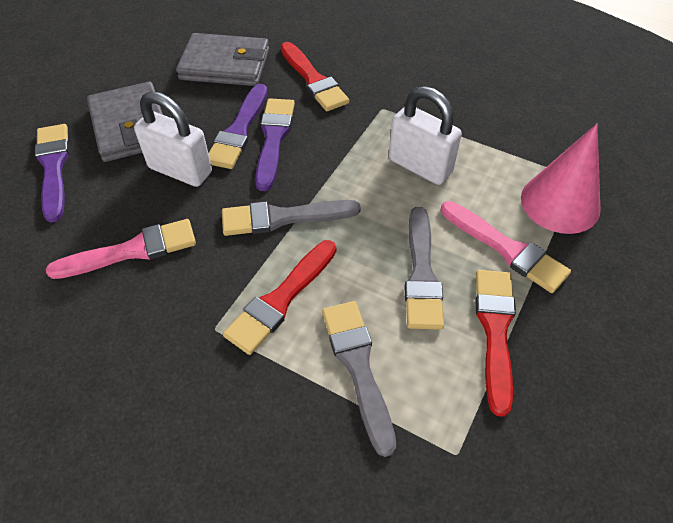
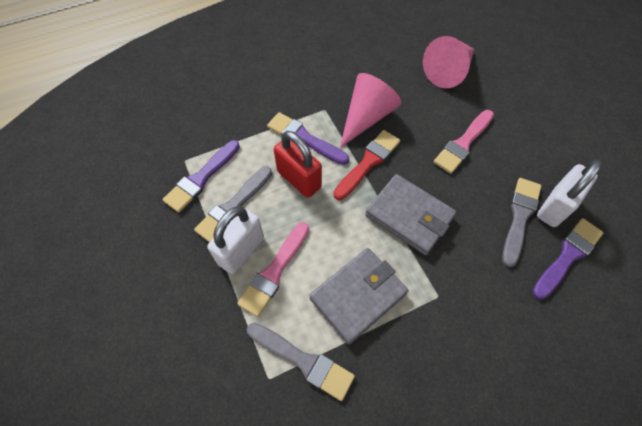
pink cone: 1 -> 2
red brush: 3 -> 1
red padlock: 0 -> 1

